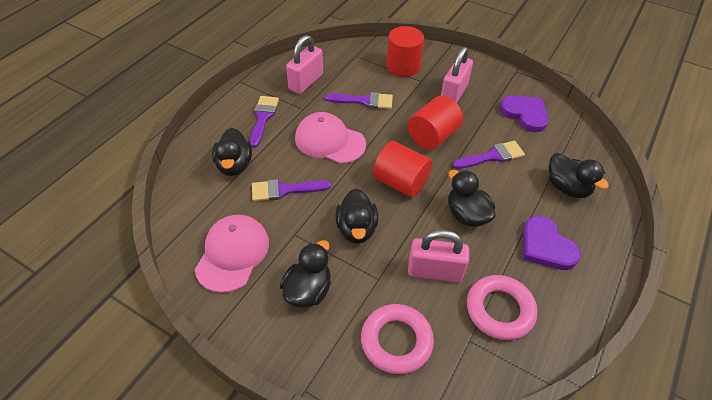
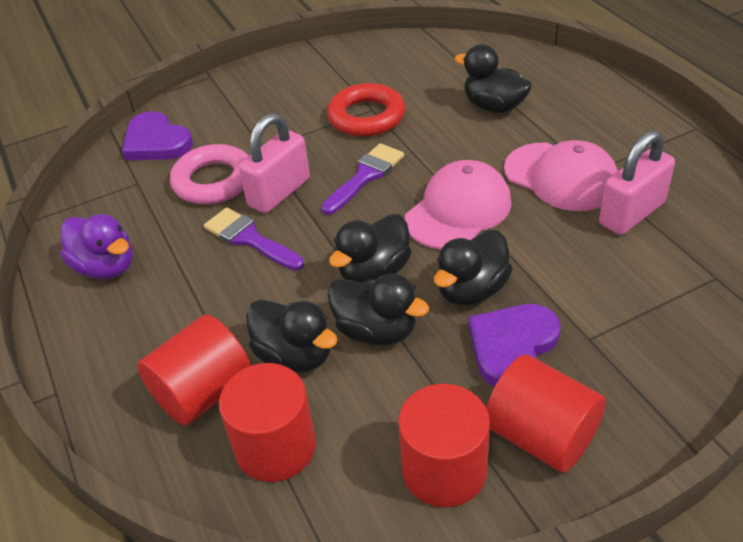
pink padlock: 3 -> 2
pink ring: 2 -> 1
purple brush: 4 -> 2
purple duck: 0 -> 1
red cylinder: 3 -> 4
red ring: 0 -> 1

